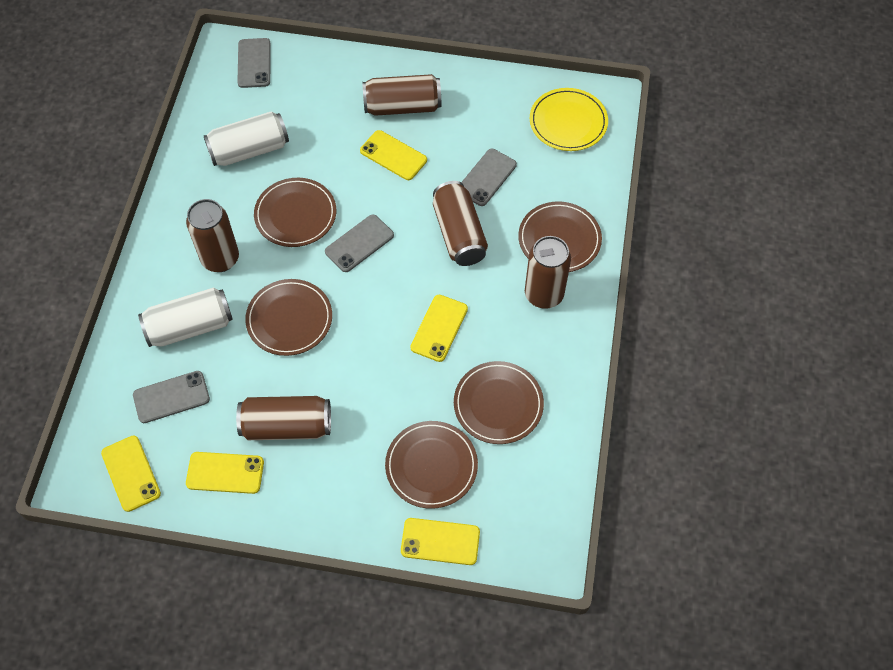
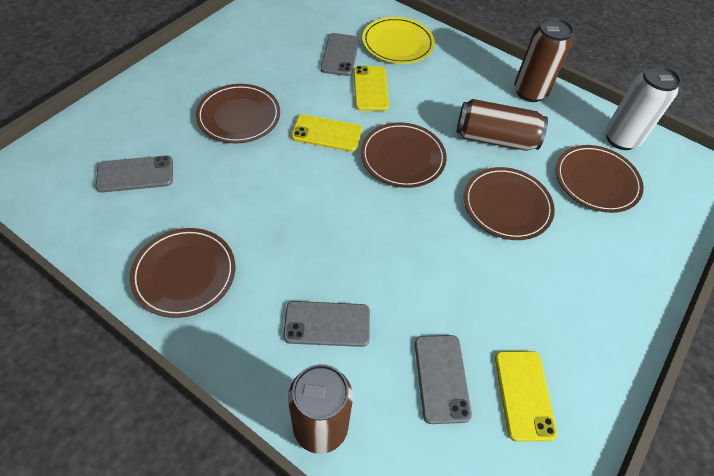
brown can: 5 -> 3
white can: 2 -> 1
yellow phone: 5 -> 3

